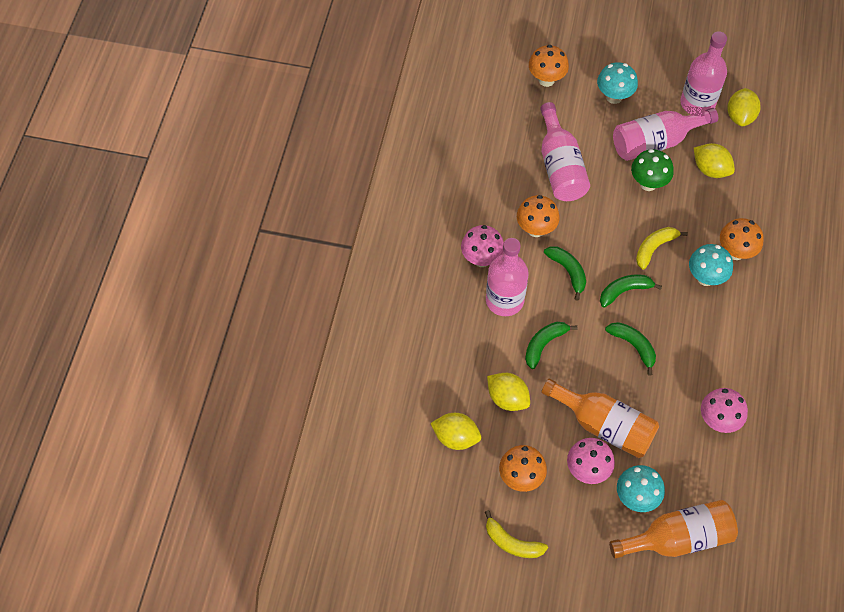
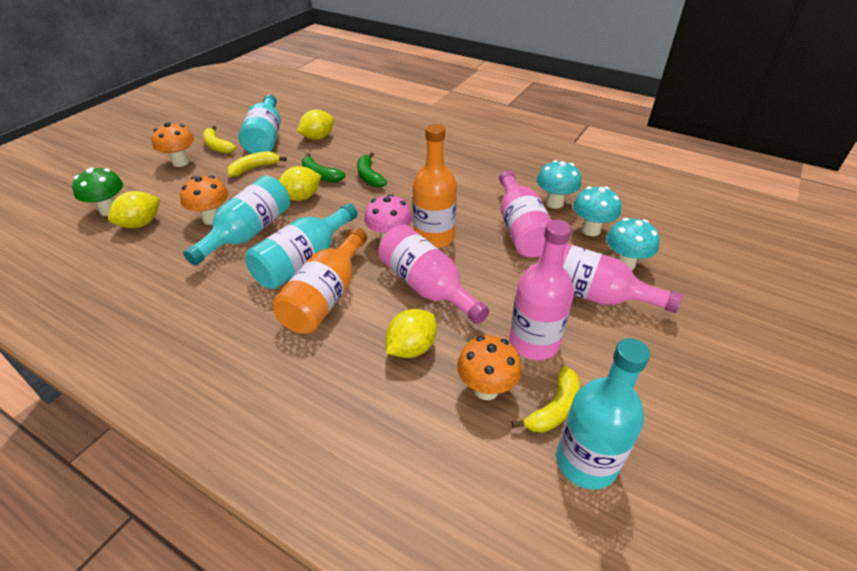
green banana: 4 -> 2
orange mushroom: 4 -> 3
pink mushroom: 3 -> 1
turquoise bottle: 0 -> 4
yellow banana: 2 -> 3

